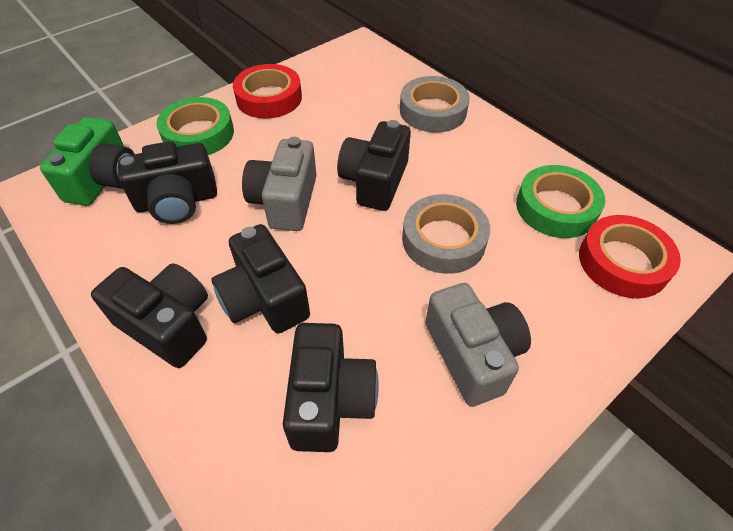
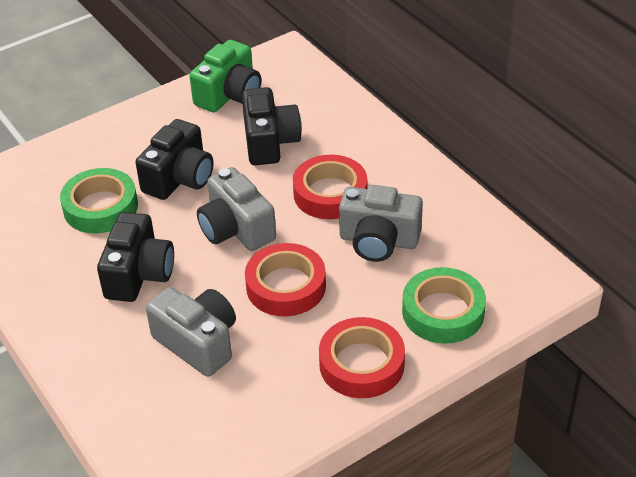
black camera: 5 -> 3
grey camera: 2 -> 3
grey tape: 2 -> 0
red tape: 2 -> 3

